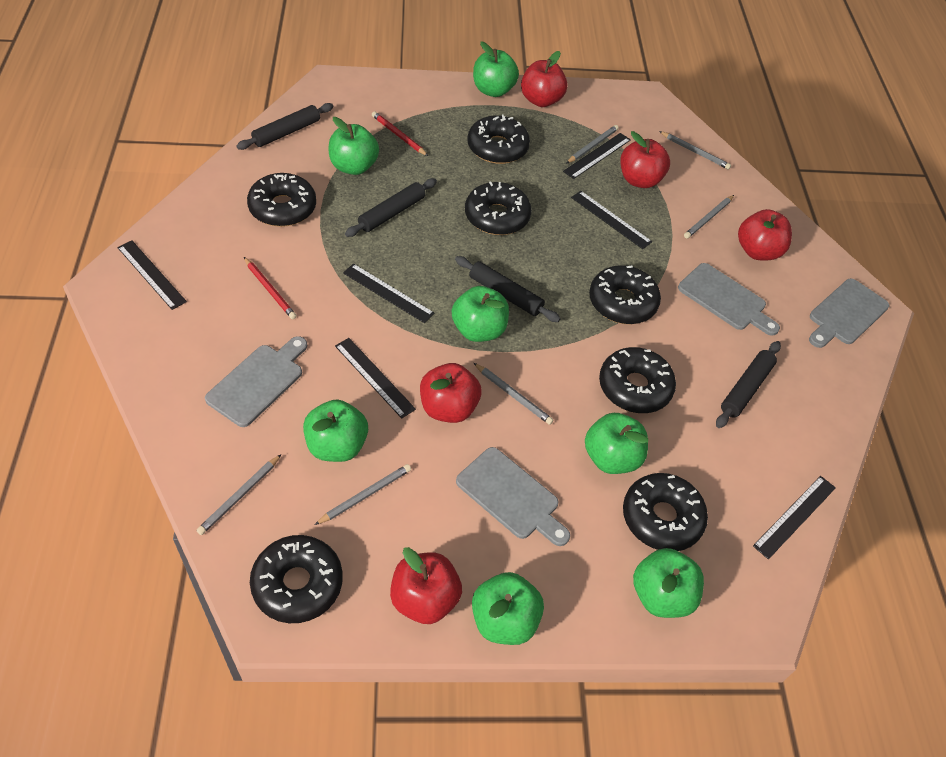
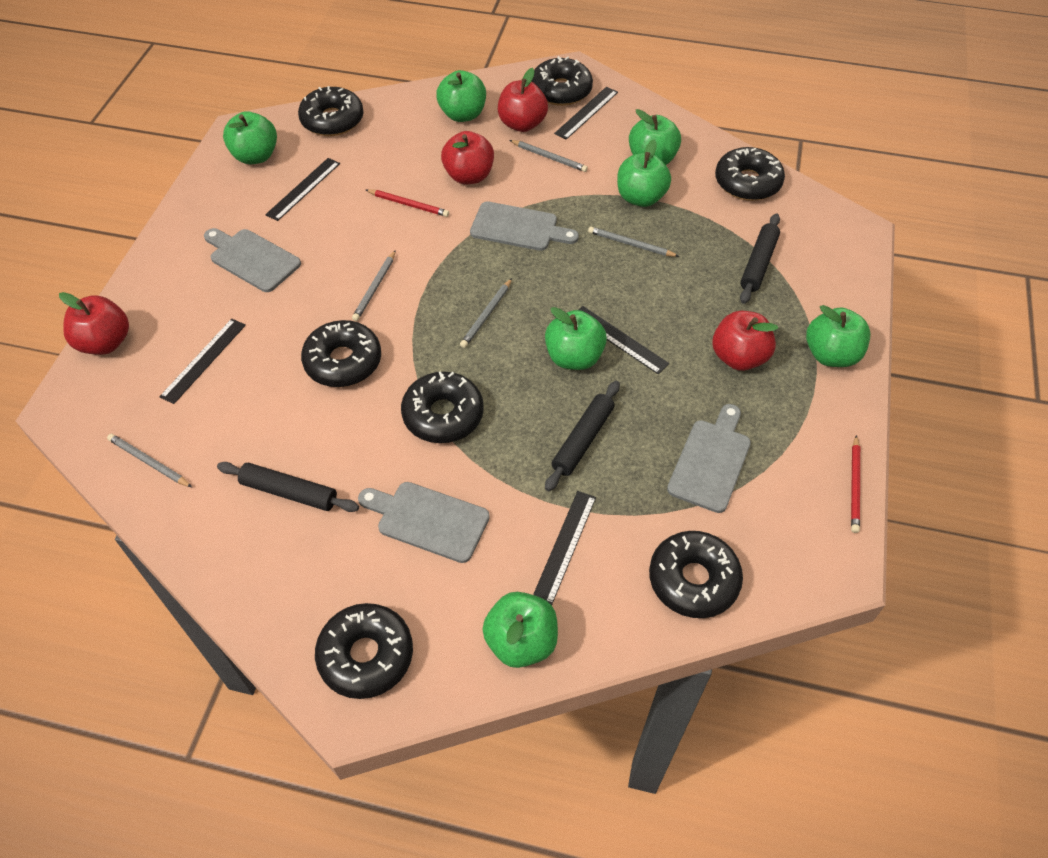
black rolling pin: 4 -> 3
black ruler: 6 -> 5
grey pencil: 6 -> 5
red apple: 5 -> 4

